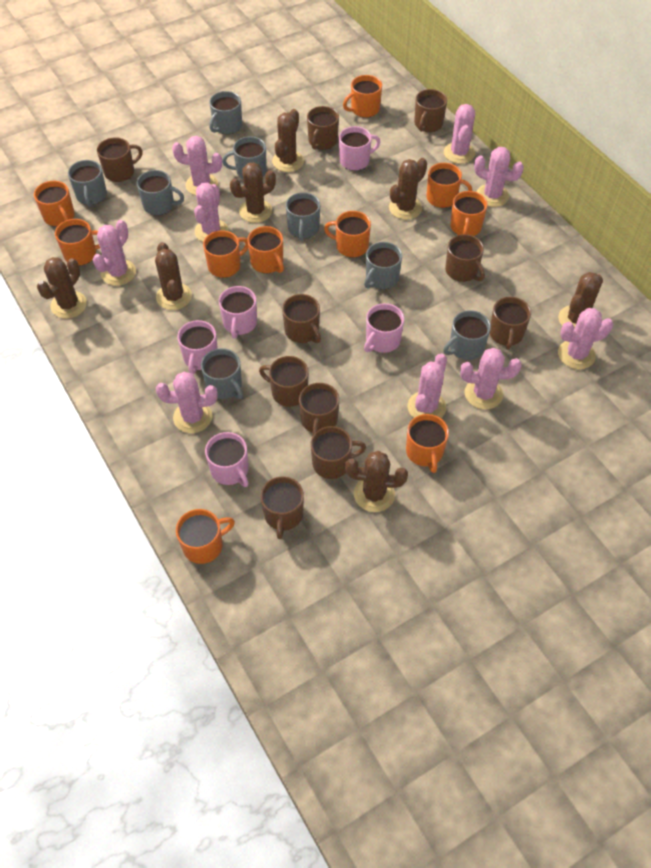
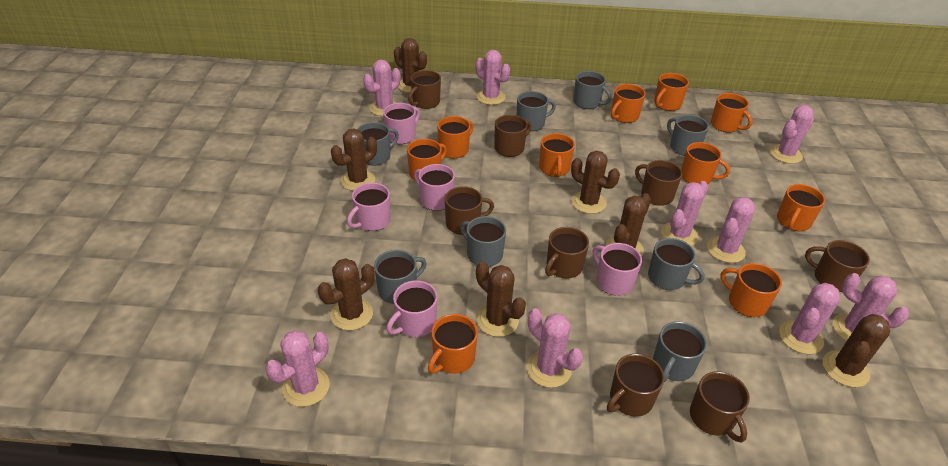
brown mug: 10 -> 8

